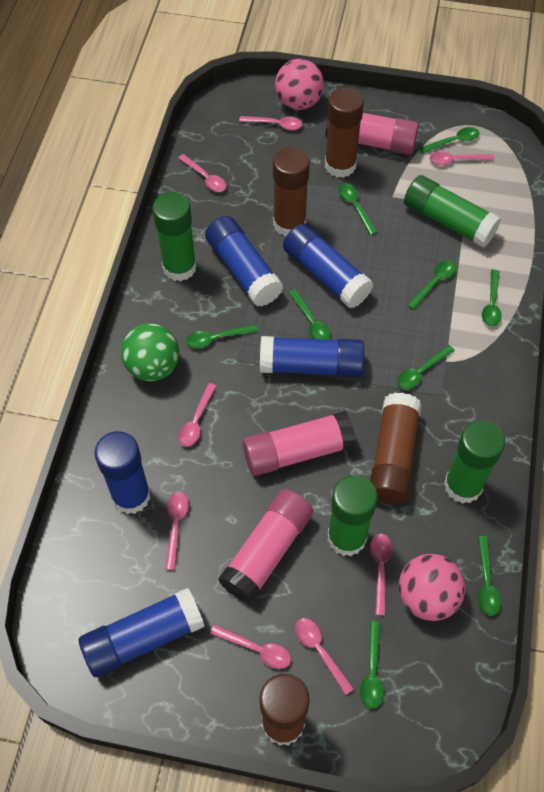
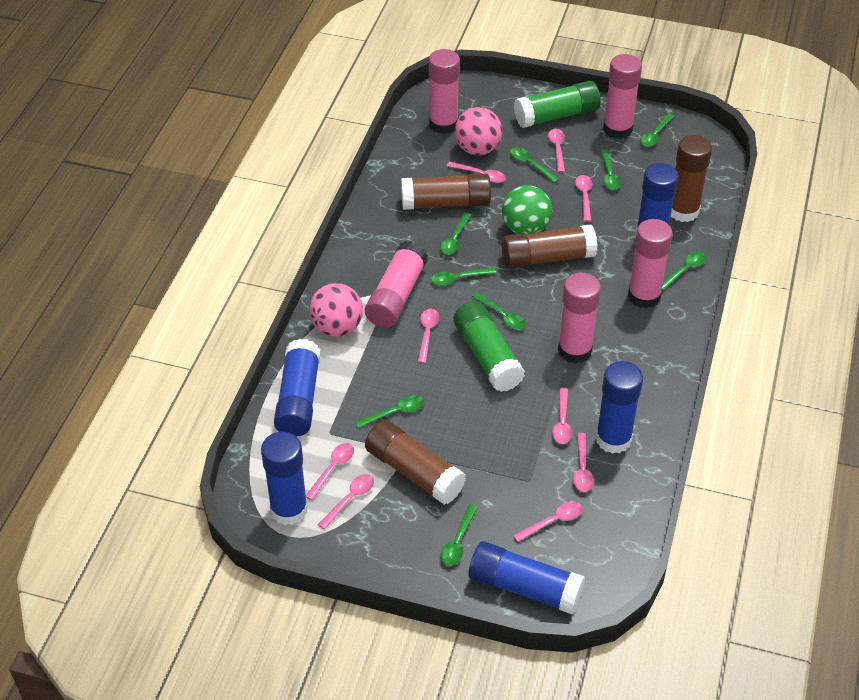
green glue stick: 4 -> 2
pink glue stick: 3 -> 5
pink spoon: 8 -> 9

